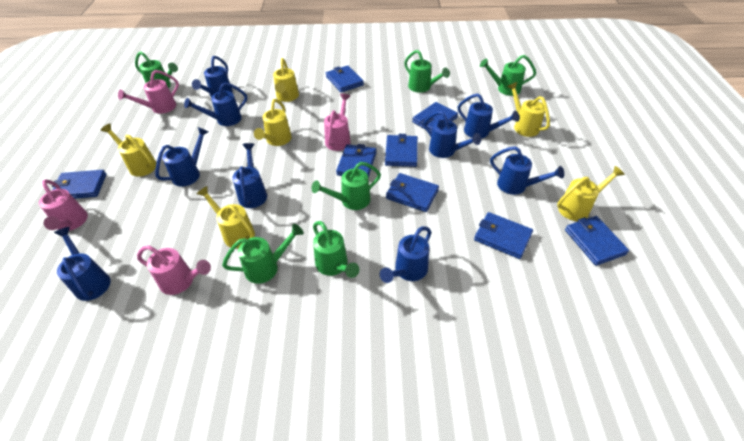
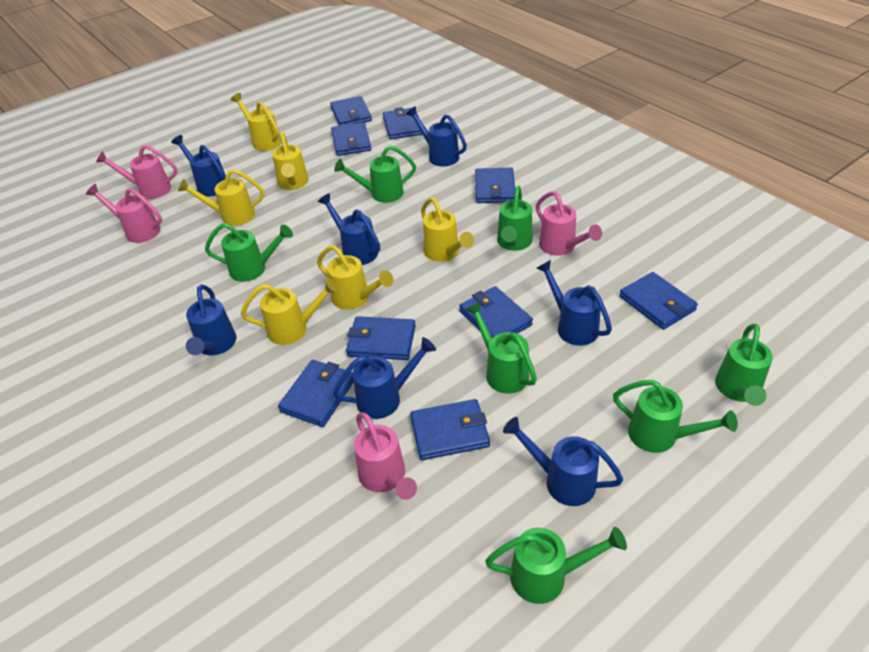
blue wallet: 8 -> 9
blue watering can: 9 -> 7
green watering can: 6 -> 7

